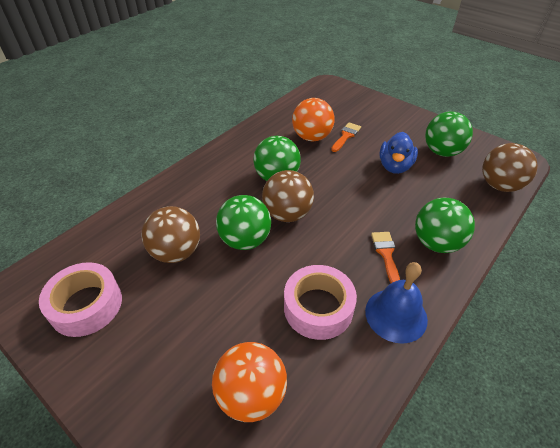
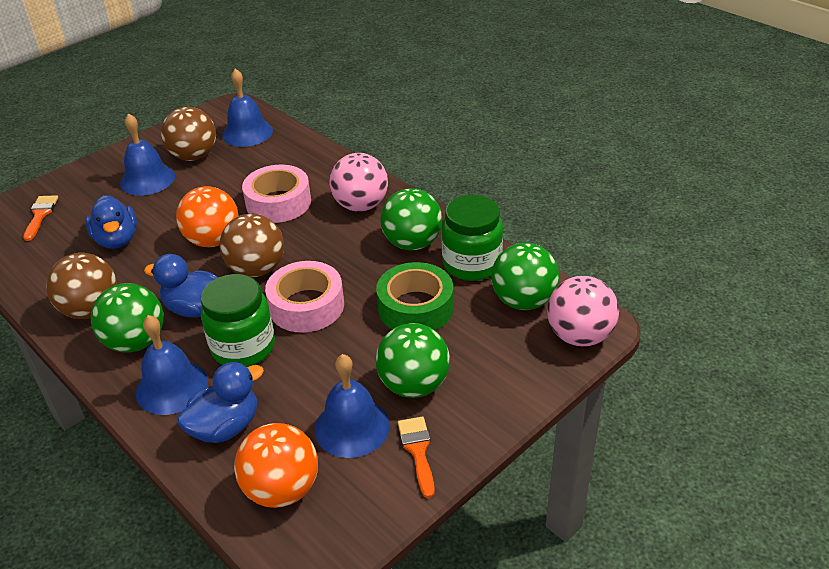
blue bell: 1 -> 4
blue duck: 1 -> 3
green jar: 0 -> 2
green tape: 0 -> 1
pink ball: 0 -> 2

